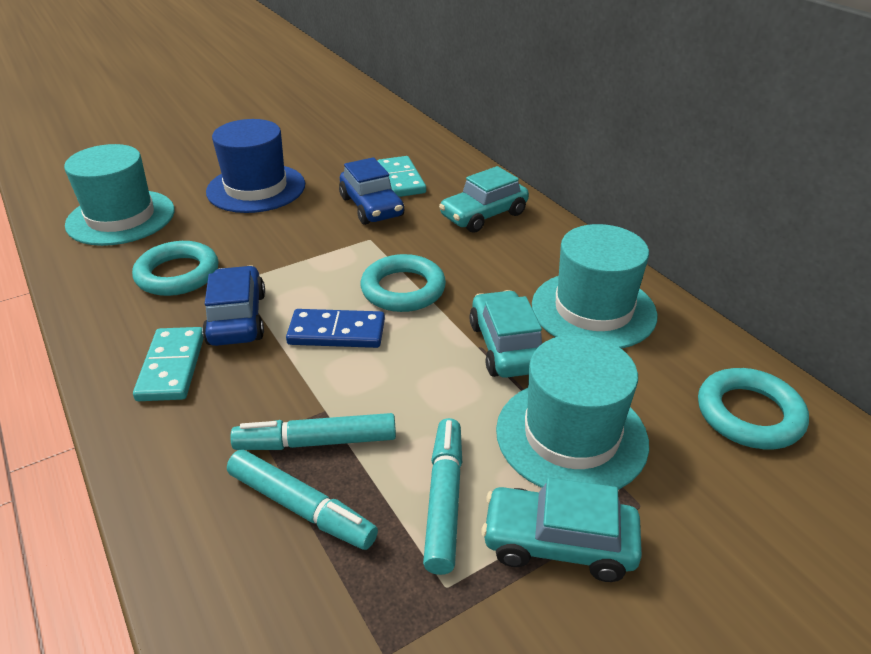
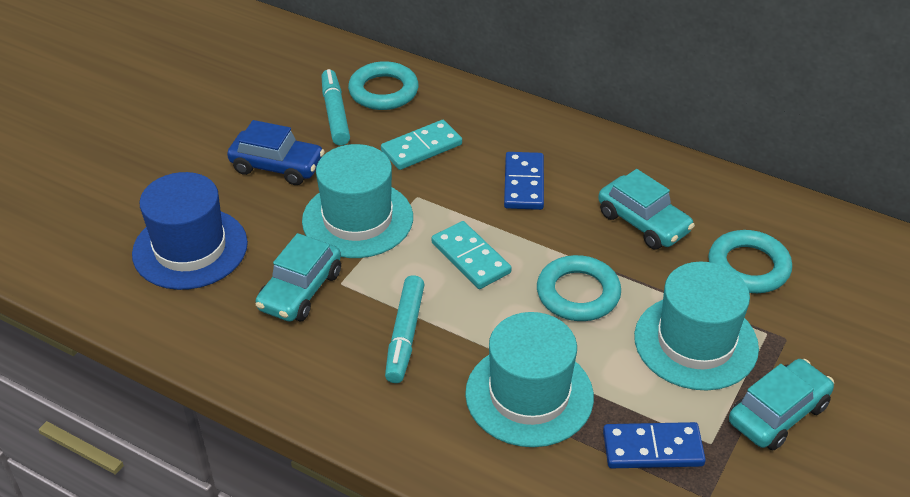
blue car: 2 -> 1
blue domino: 1 -> 2
turquoise marker: 3 -> 2

